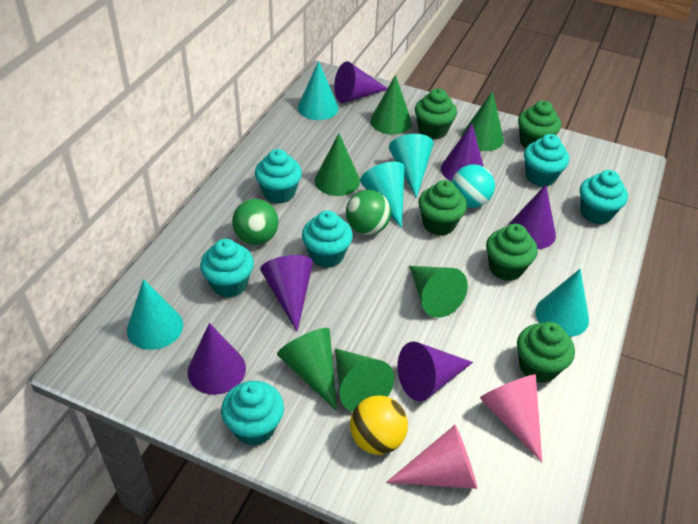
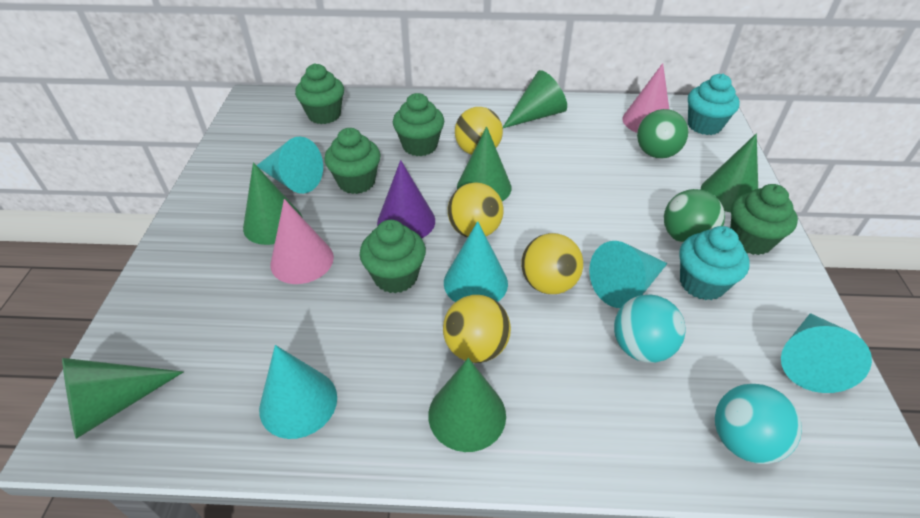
purple cone: 6 -> 1
turquoise ball: 1 -> 2
turquoise cupcake: 6 -> 2
yellow ball: 1 -> 4

